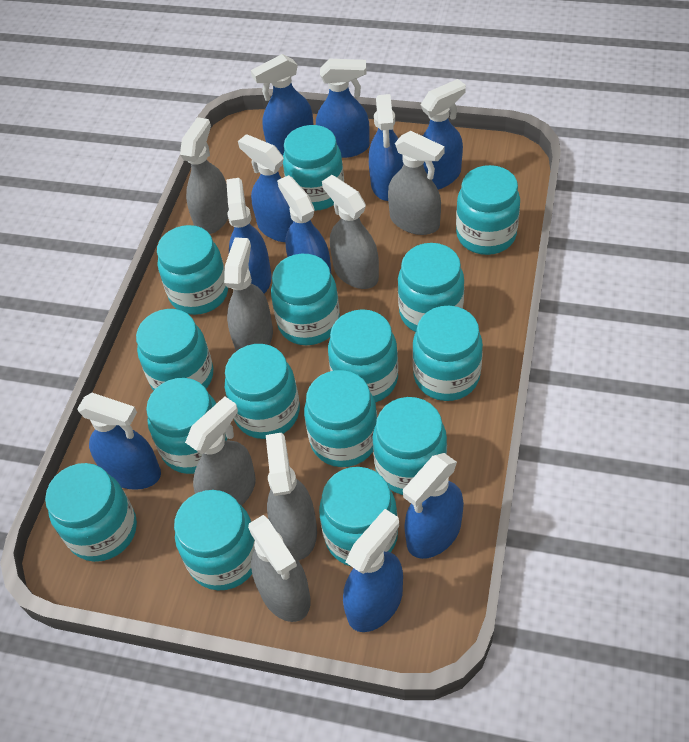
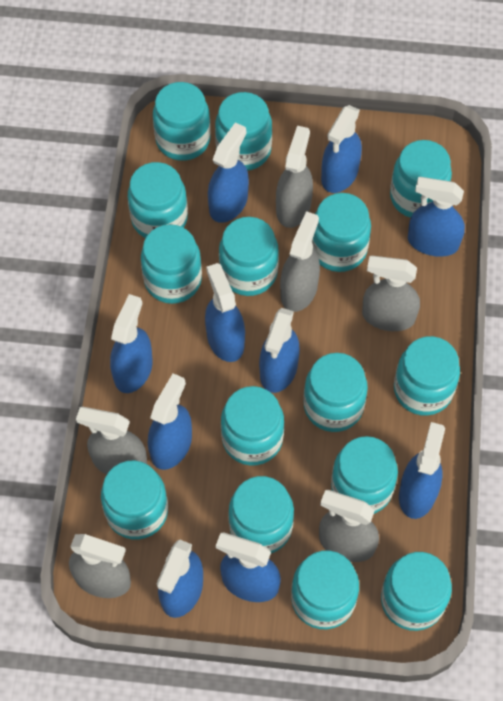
grey spray bottle: 7 -> 6

